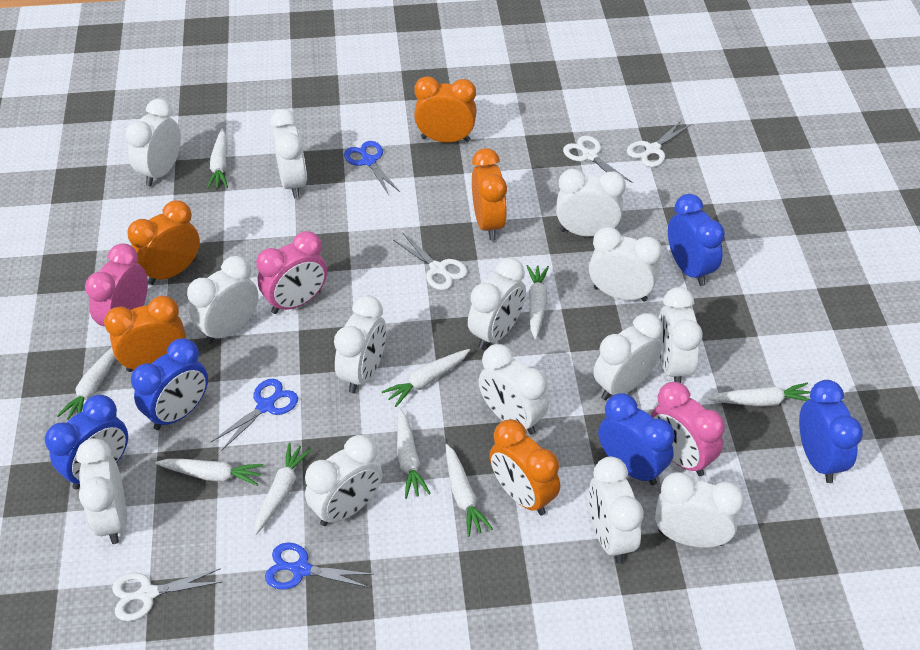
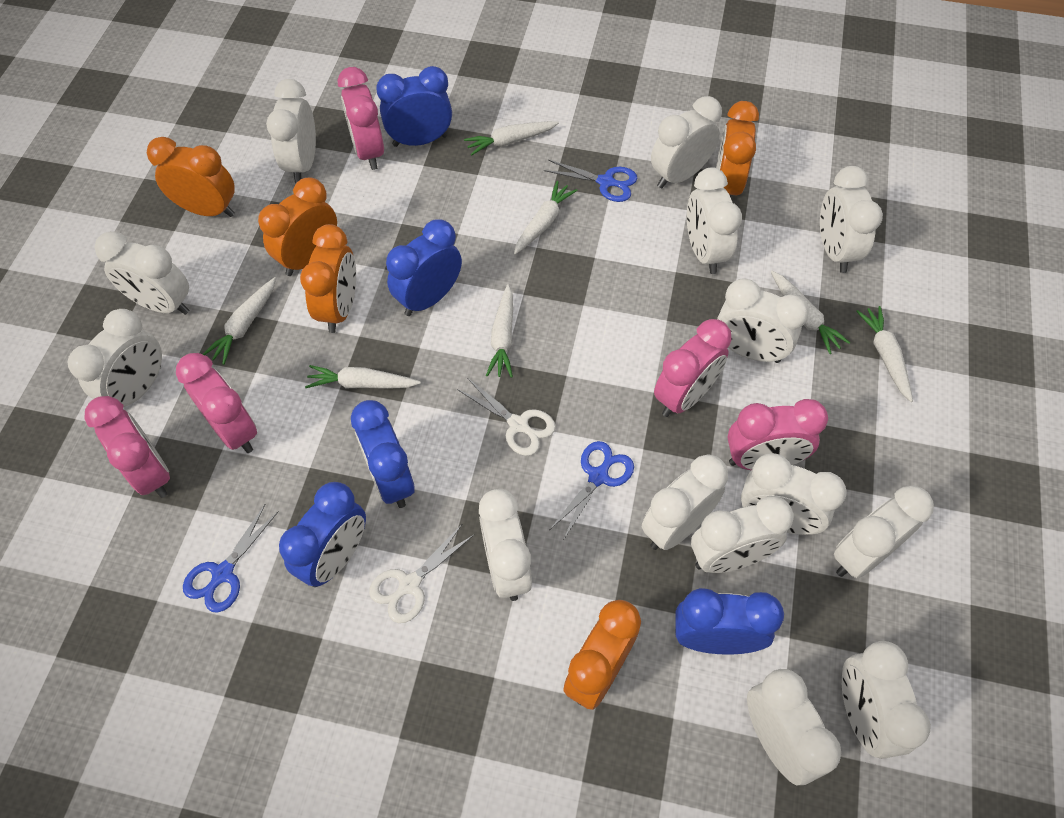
pink clock: 3 -> 5
white carrot: 9 -> 7
white scissors: 4 -> 2

